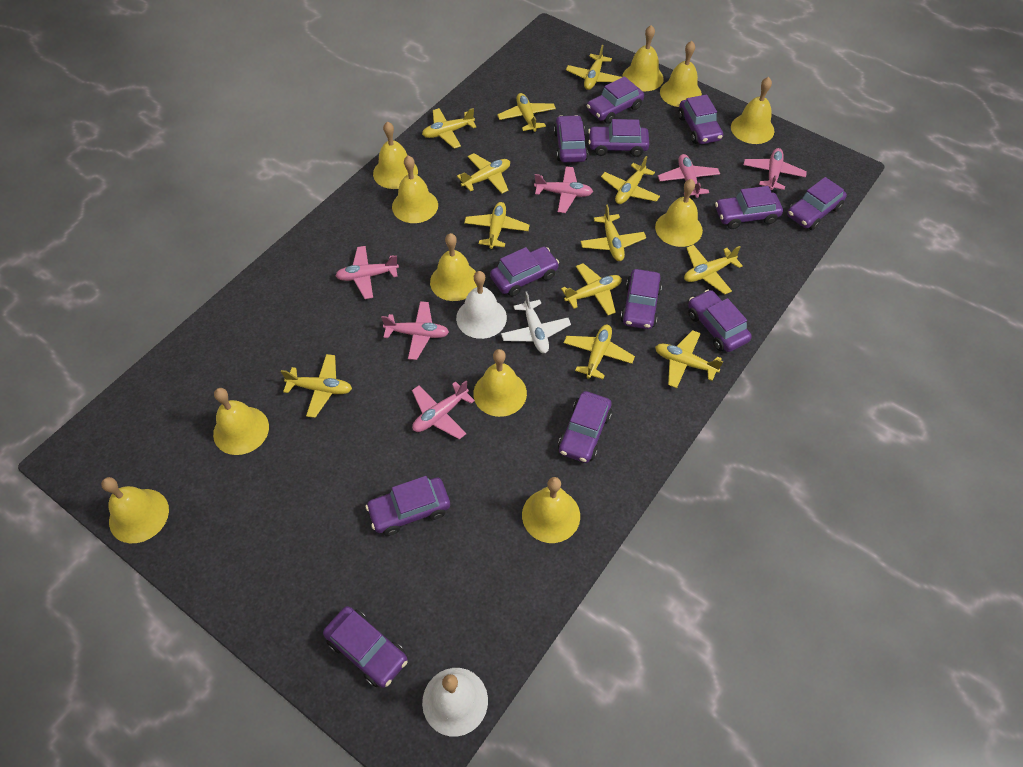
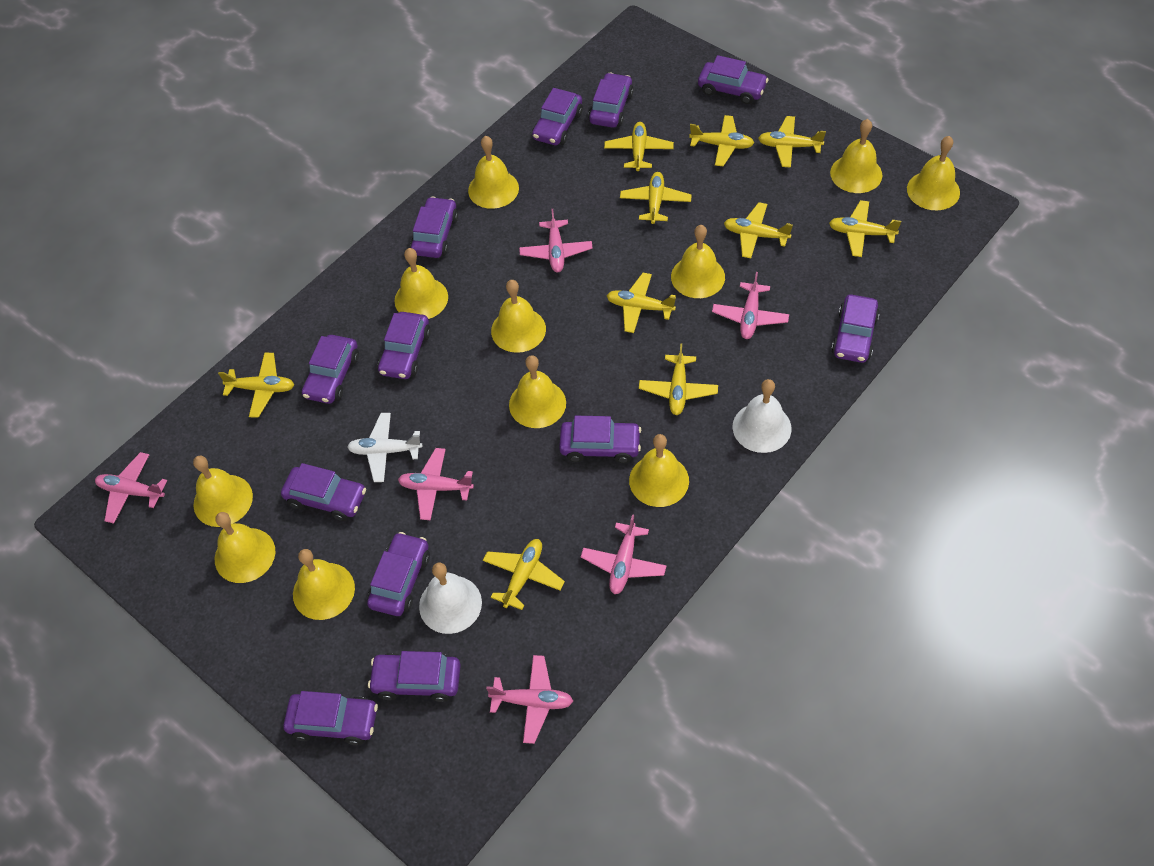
yellow plane: 12 -> 10

